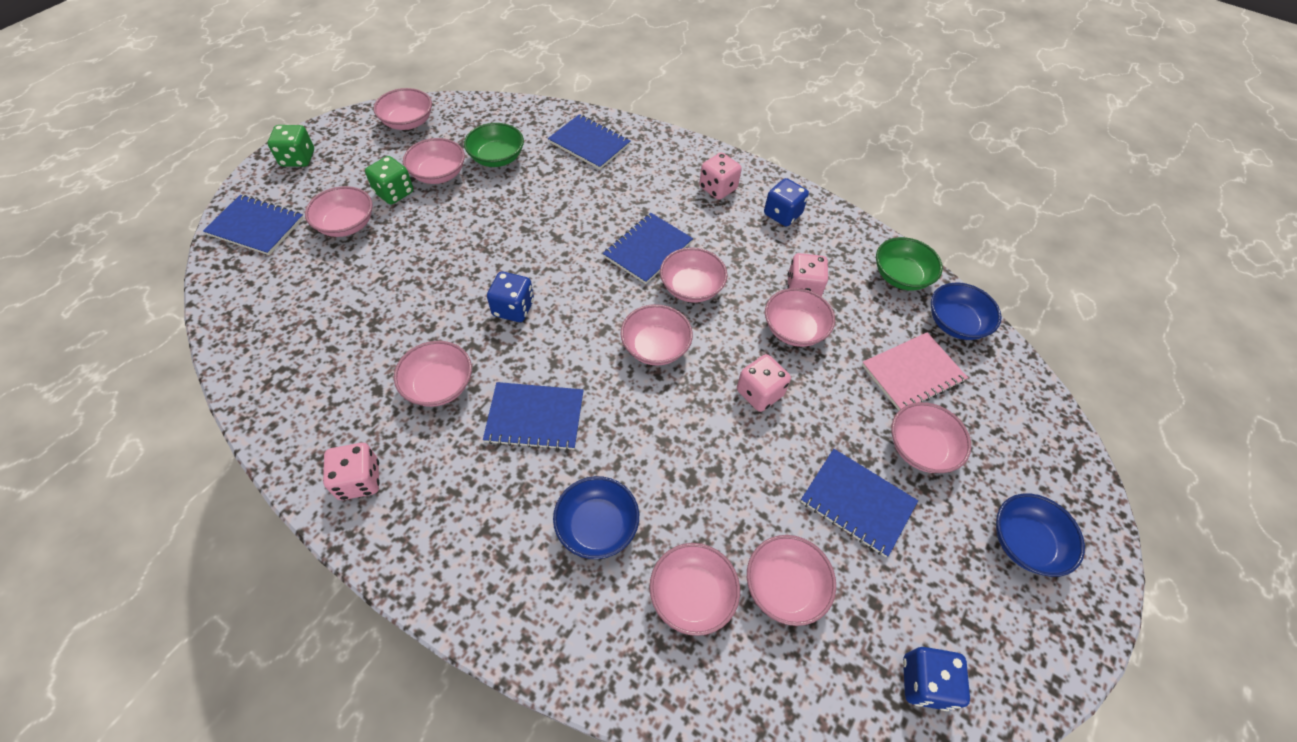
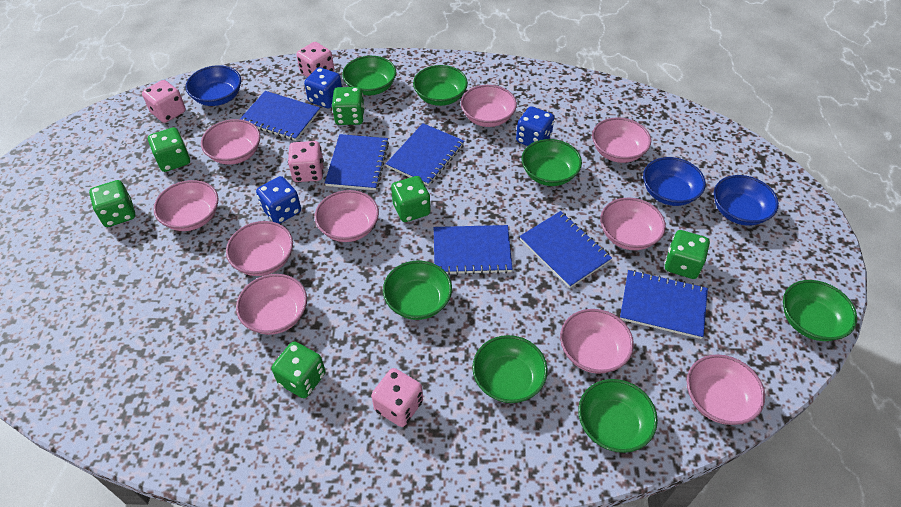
blue notebook: 5 -> 6
green bowl: 2 -> 7
green dice: 2 -> 6
pink notebook: 1 -> 0

